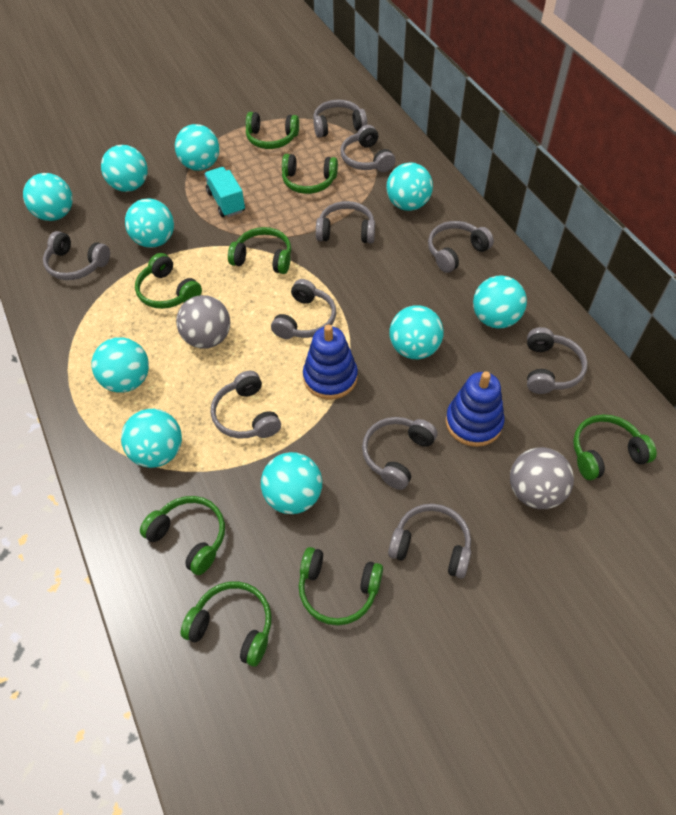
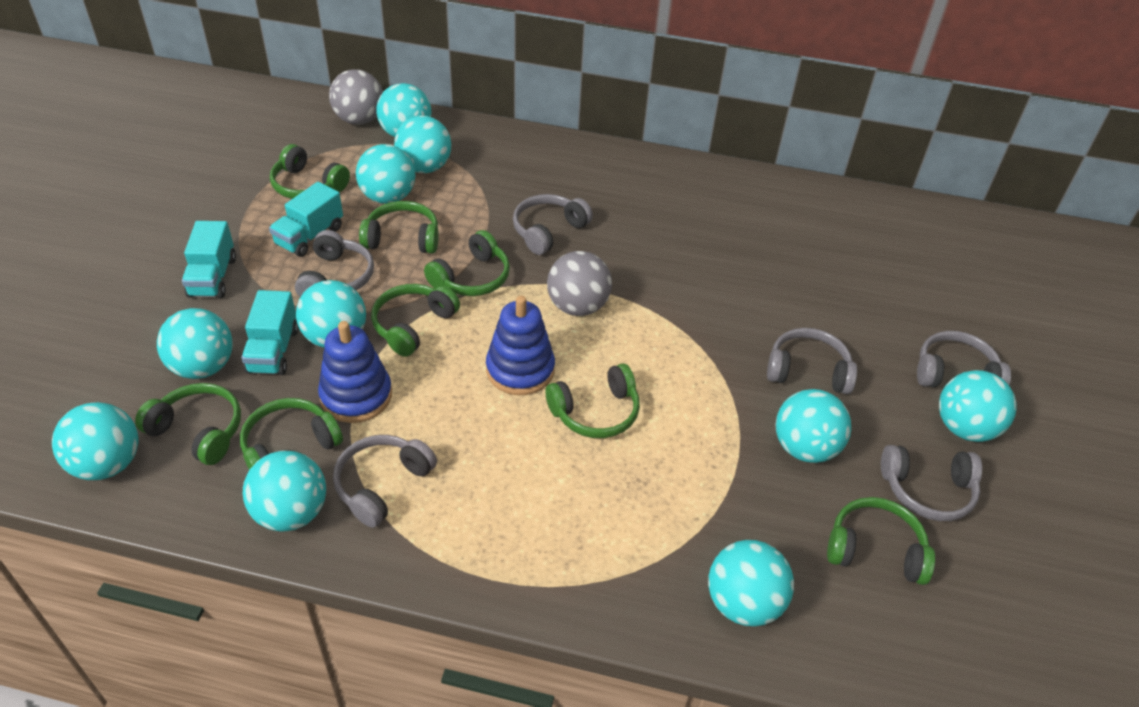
grey headphones: 10 -> 6
turquoise truck: 1 -> 3

